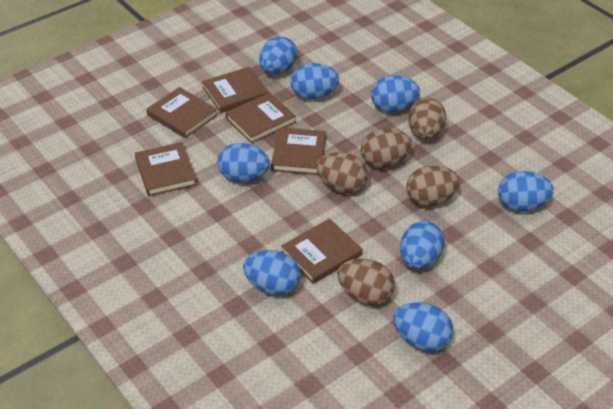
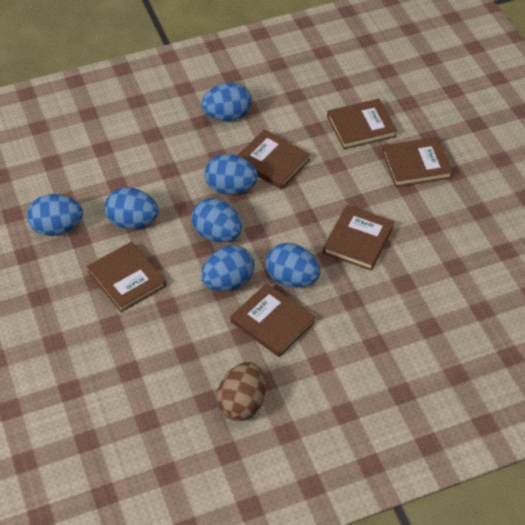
blue egg: 8 -> 7
brown egg: 5 -> 1

